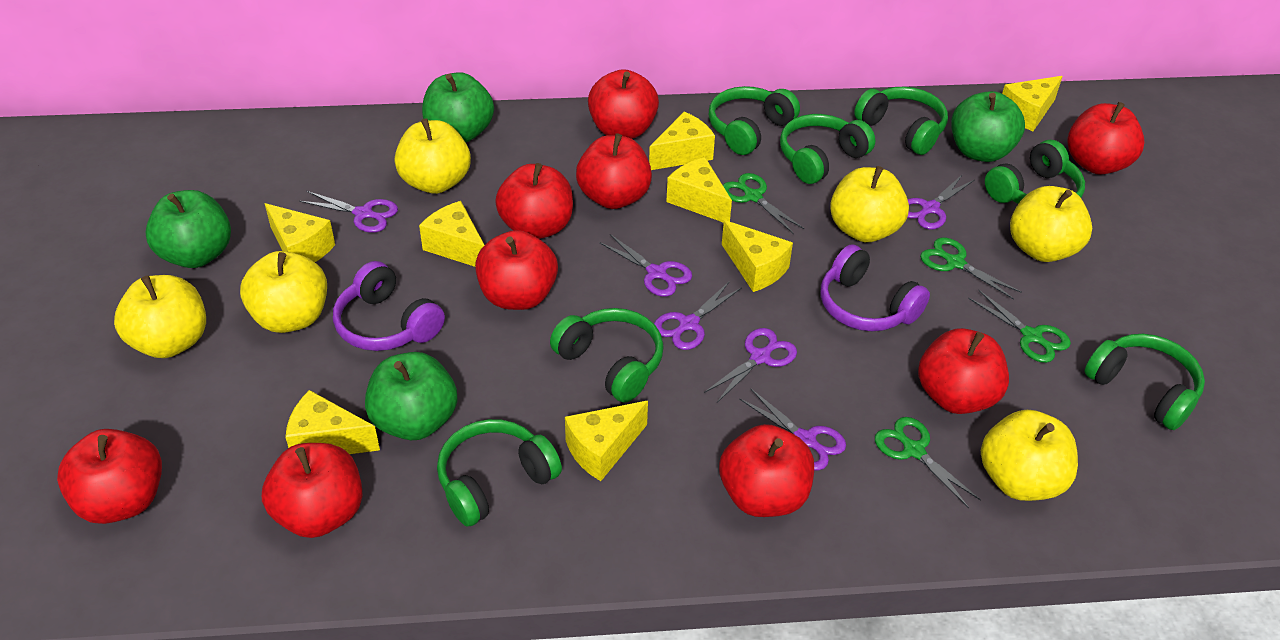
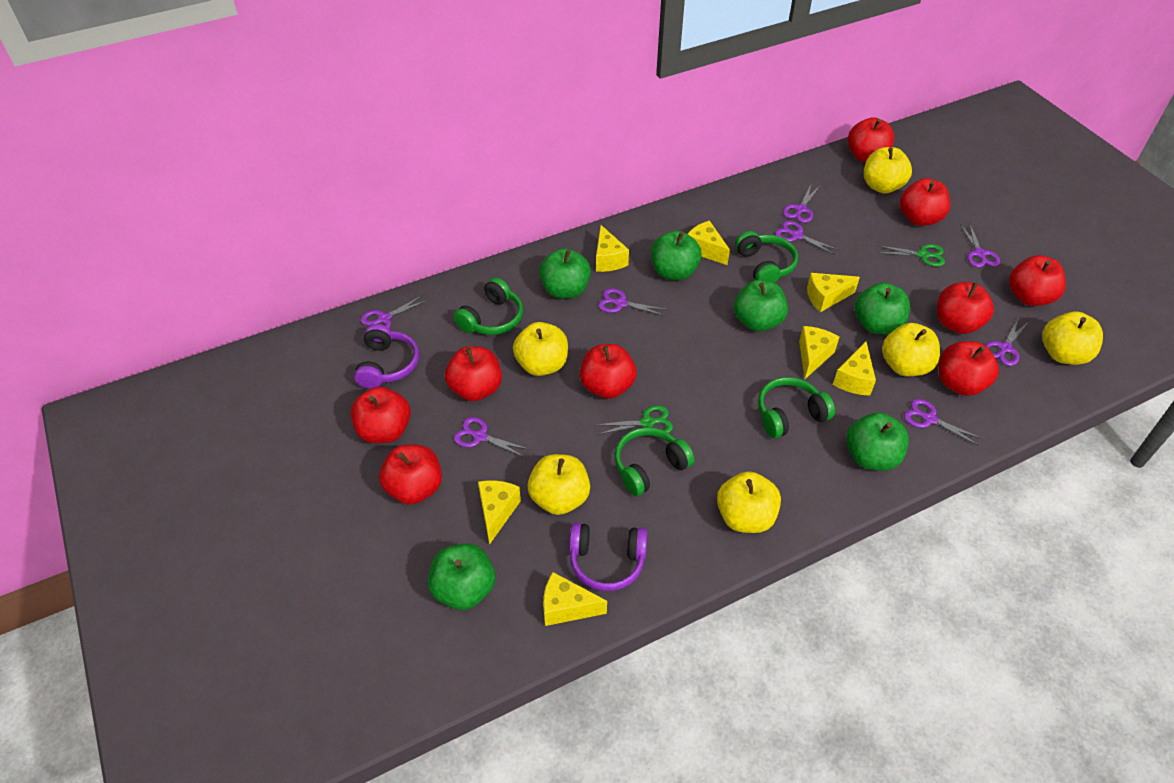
green apple: 4 -> 6
green headphones: 7 -> 4
green scissors: 4 -> 2
purple scissors: 6 -> 8
yellow cheese: 8 -> 7

